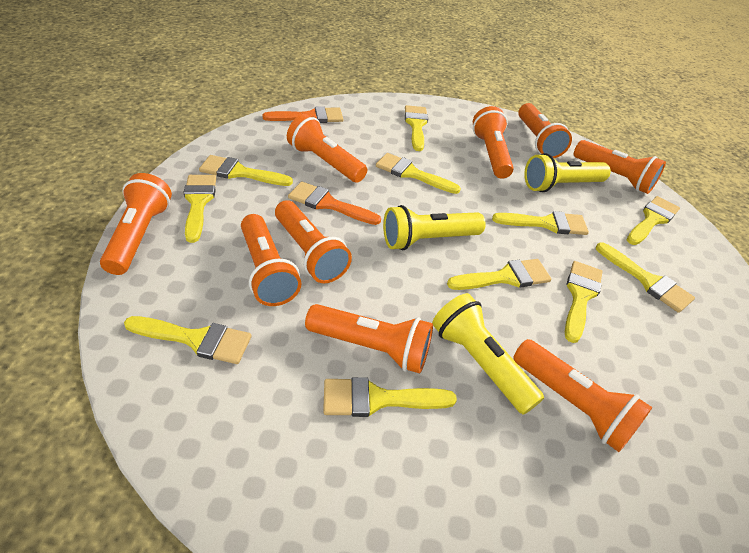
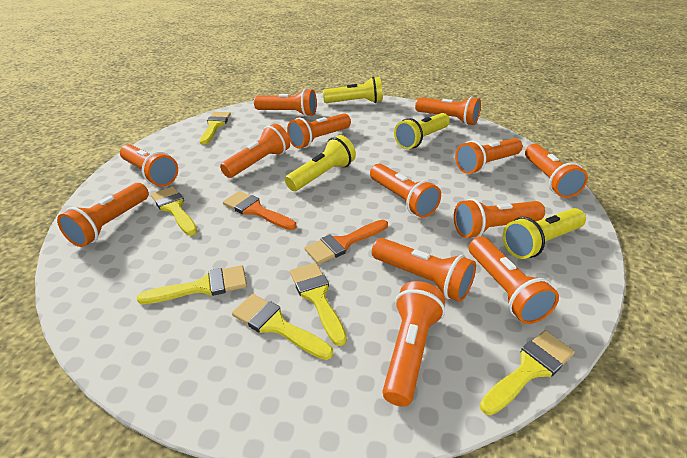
orange flashlight: 9 -> 13
yellow brush: 11 -> 6
yellow flashlight: 3 -> 4

